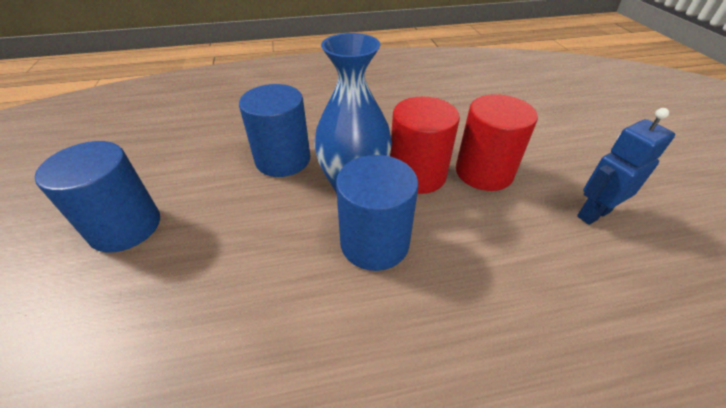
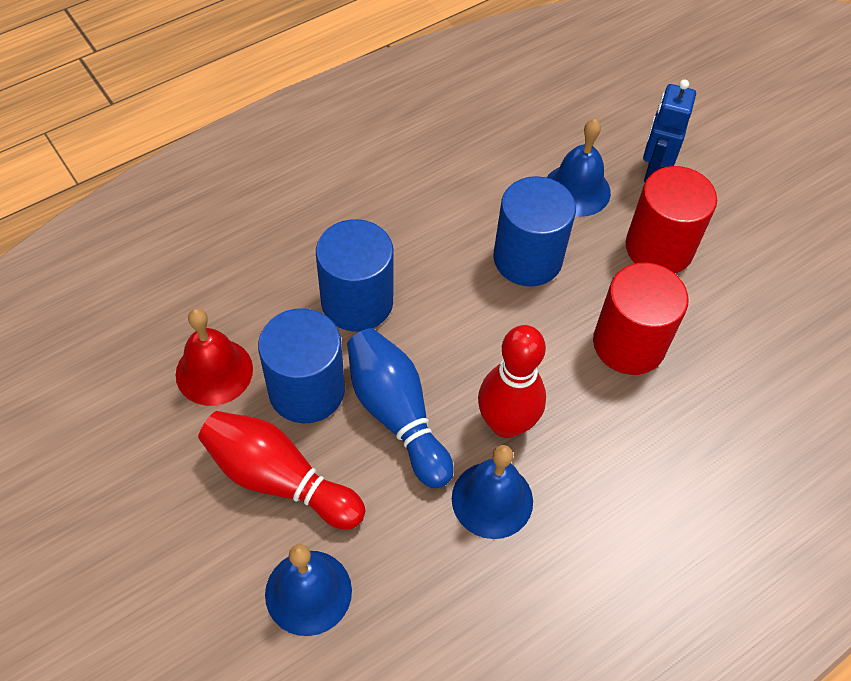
blue bell: 0 -> 3
blue bowling pin: 0 -> 1
blue vase: 1 -> 0
red bell: 0 -> 1
red bowling pin: 0 -> 2

